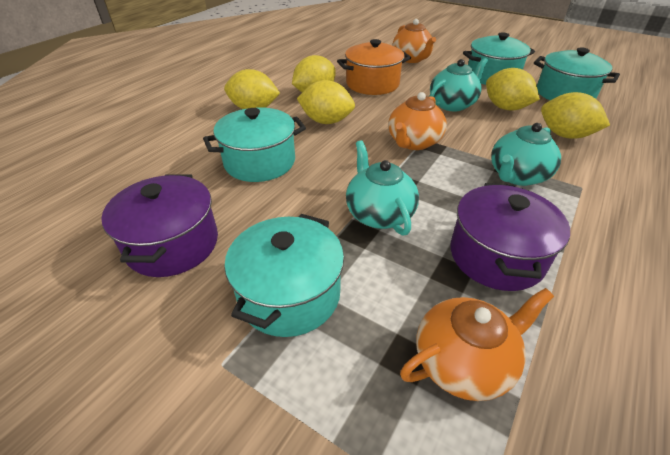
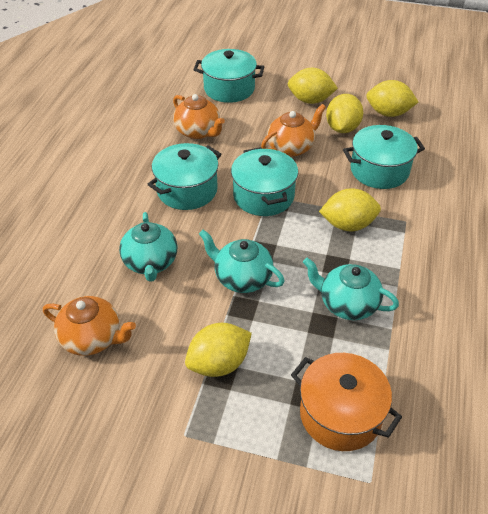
purple pot: 2 -> 0

